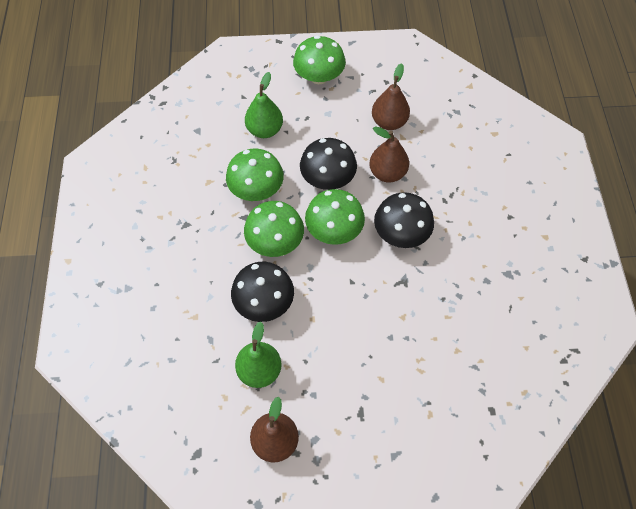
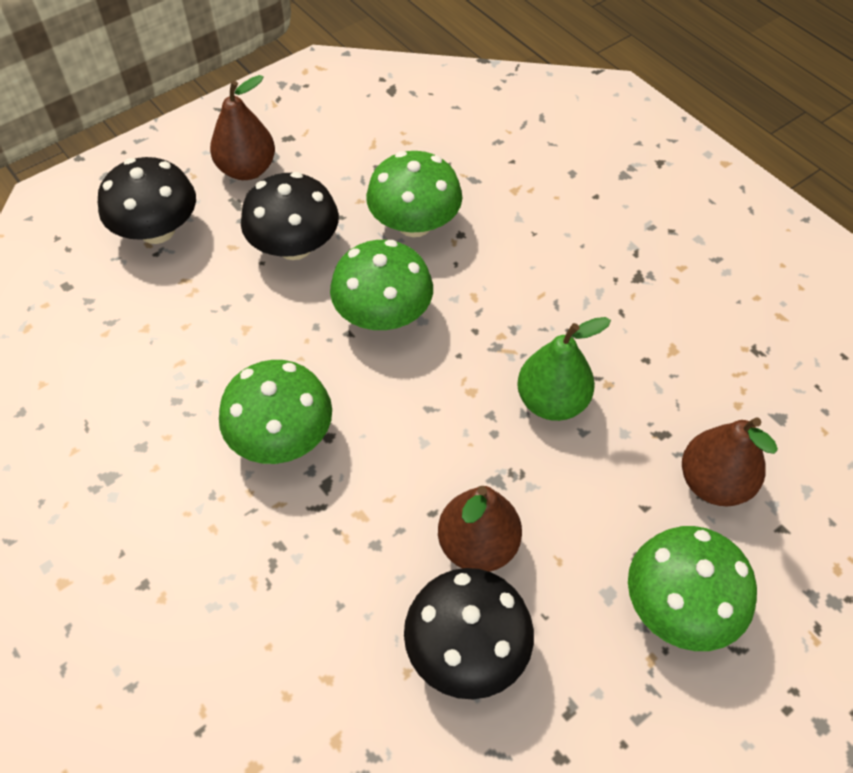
green pear: 2 -> 1

